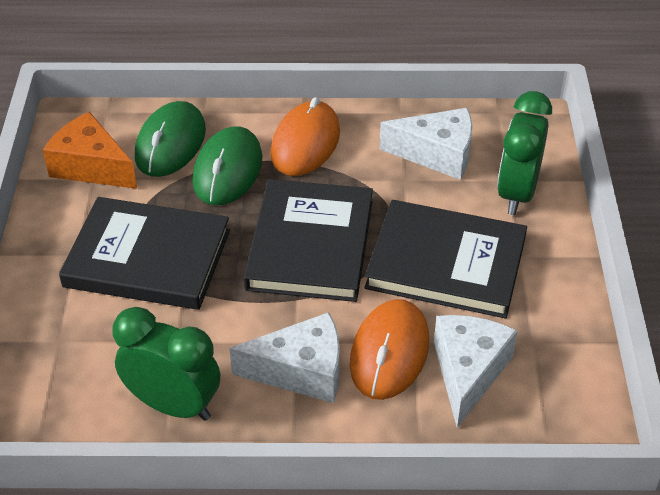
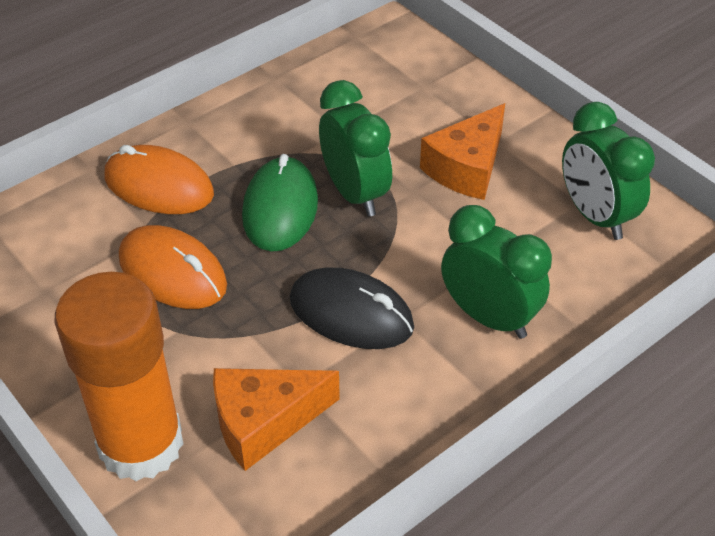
black book: 3 -> 0
black mouse: 0 -> 1
green clock: 2 -> 3
green mouse: 2 -> 1
orange cheese: 1 -> 2
orange glue stick: 0 -> 1
white cheese: 3 -> 0

